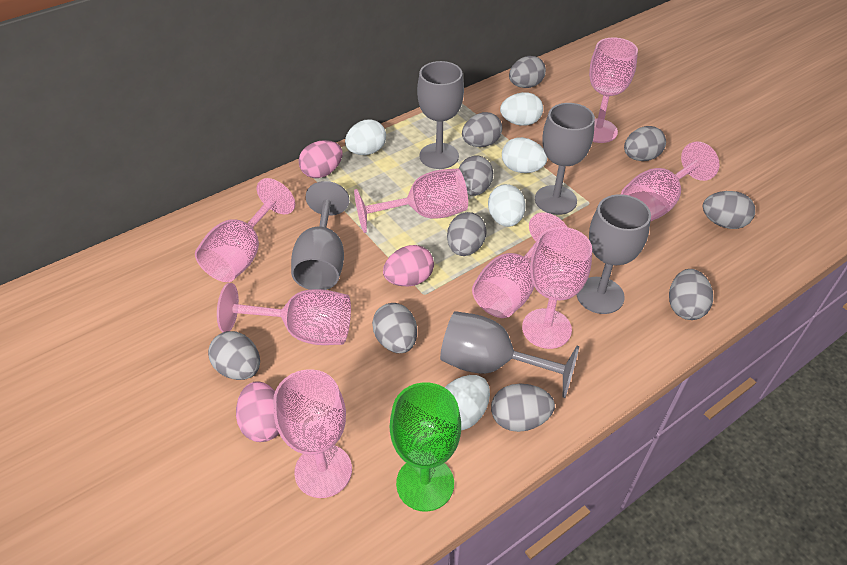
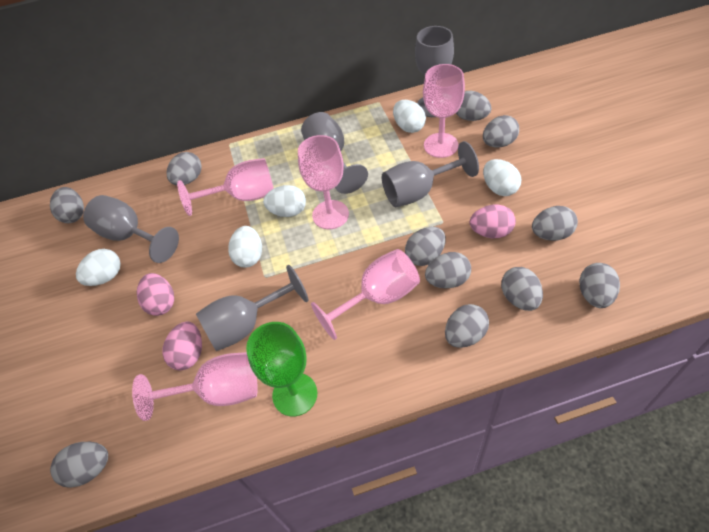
grey egg: 10 -> 11
pink goblet: 8 -> 5

